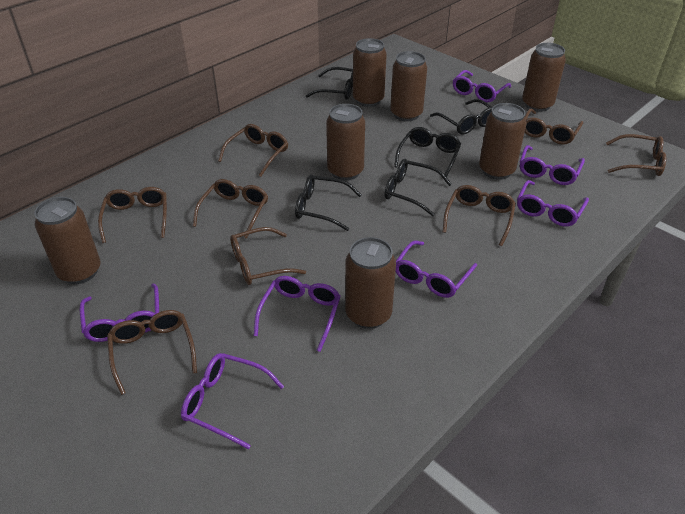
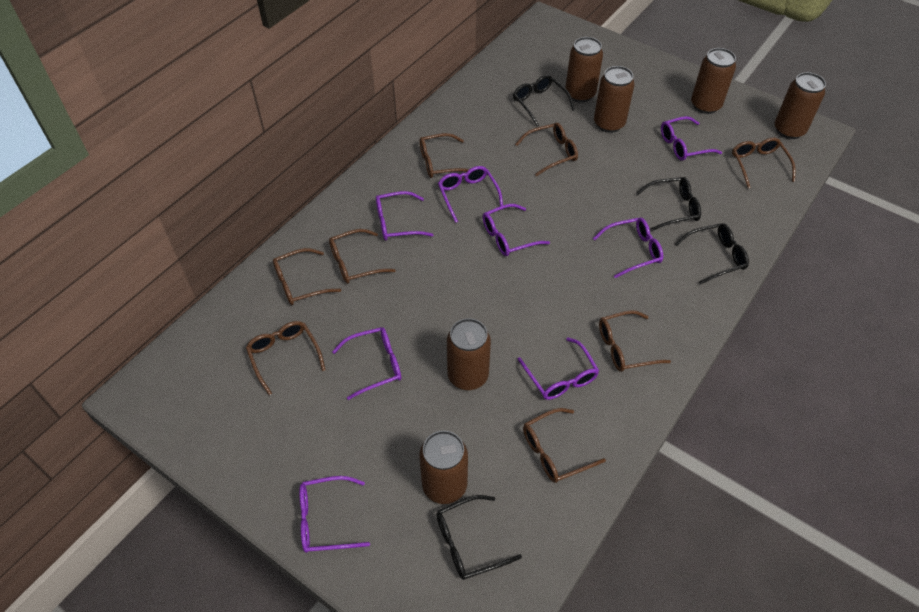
black glasses: 5 -> 4
brown can: 7 -> 6
purple glasses: 7 -> 8

